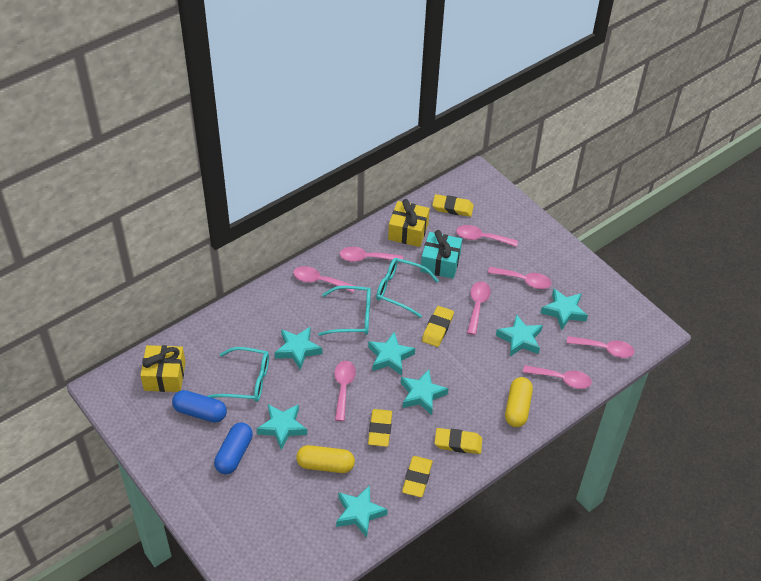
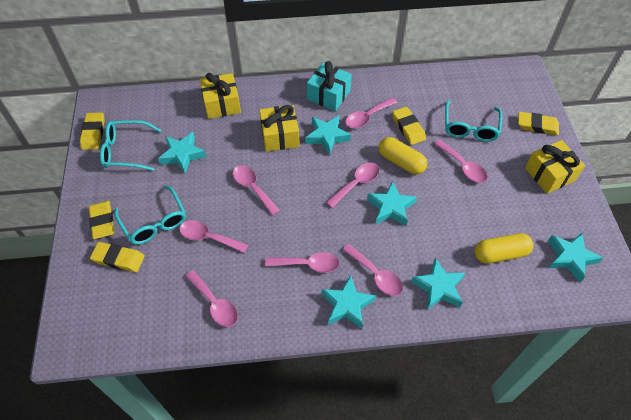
blue capsule: 2 -> 0
turquoise star: 7 -> 6
yellow gift: 2 -> 3

